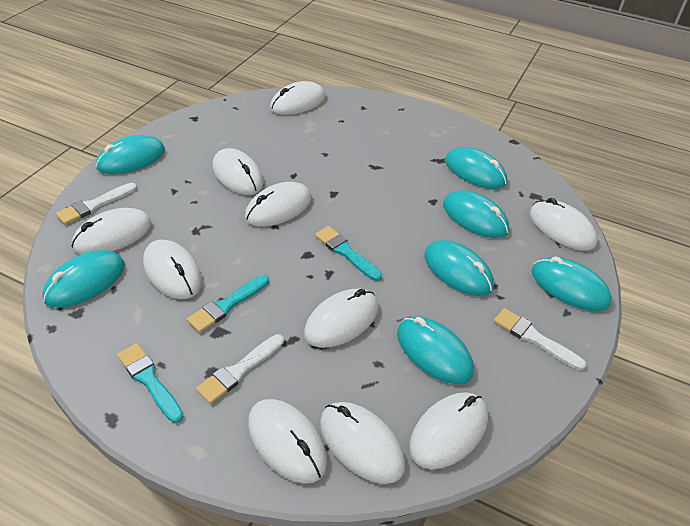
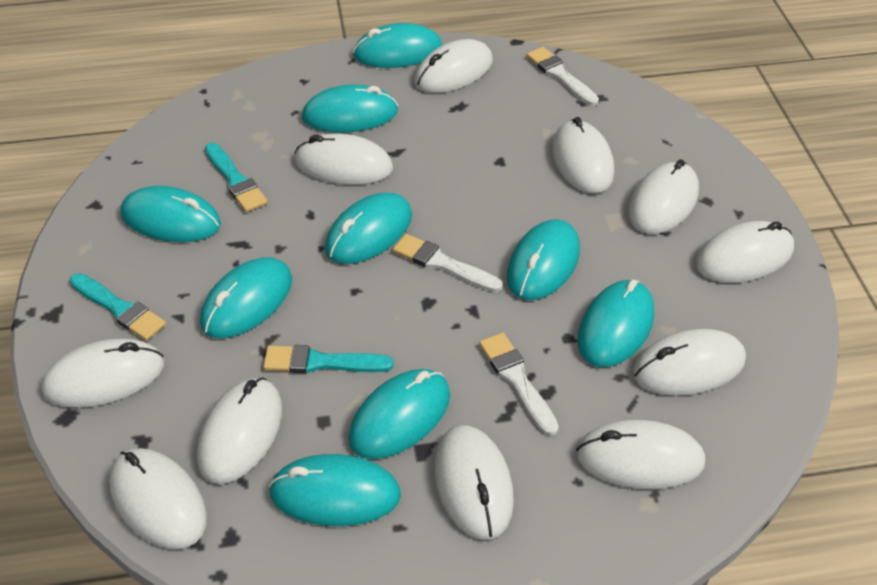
turquoise mouse: 7 -> 9
white mouse: 10 -> 11

